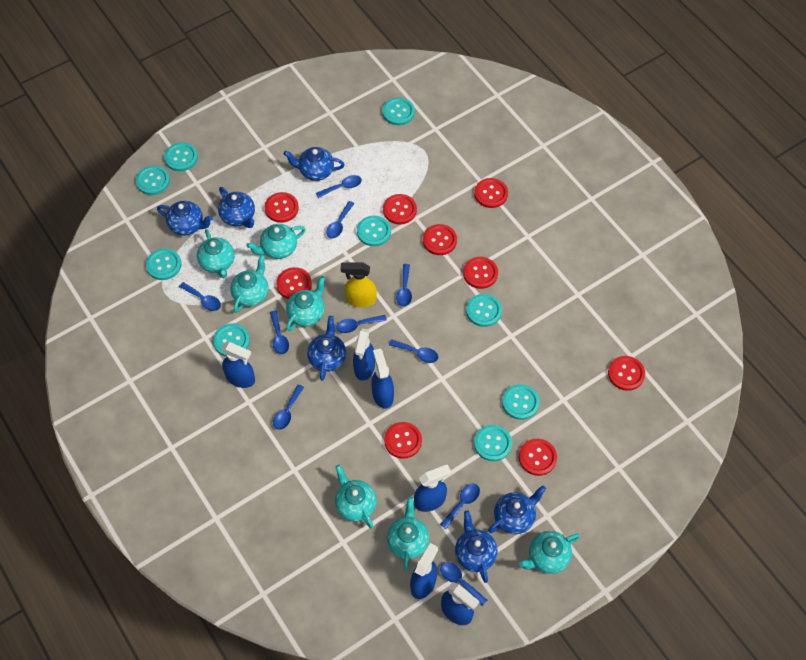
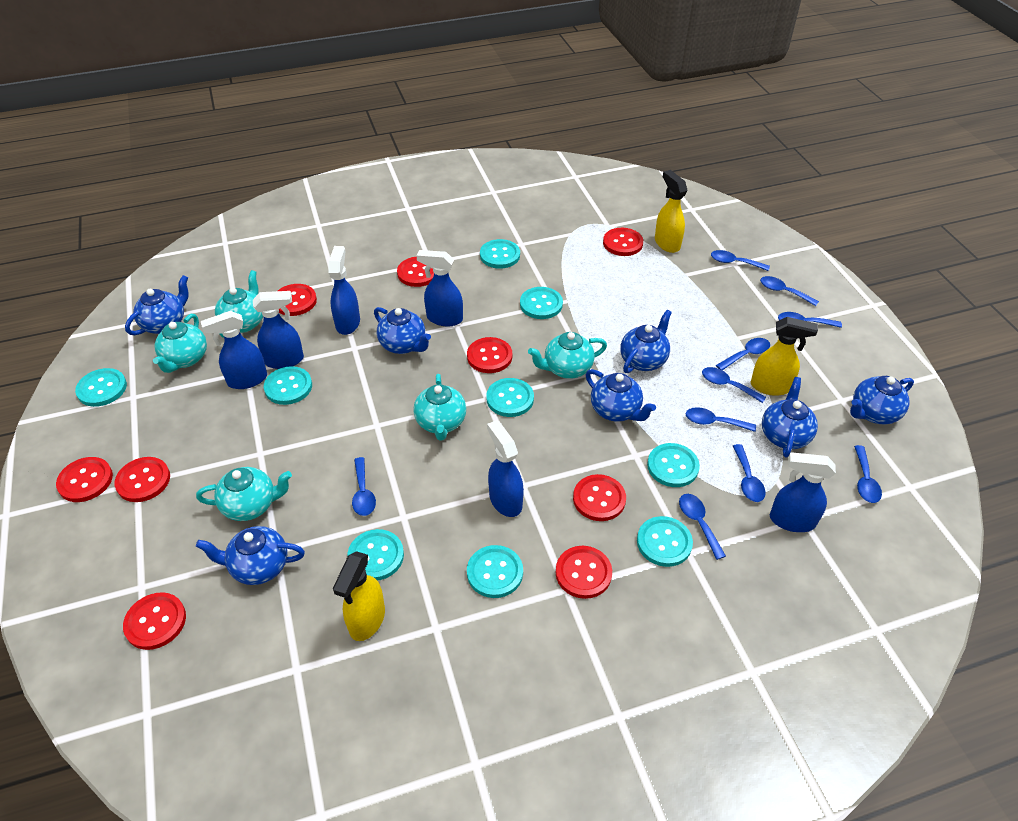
blue teapot: 6 -> 7
turquoise teapot: 7 -> 5
yellow spray bottle: 1 -> 3

